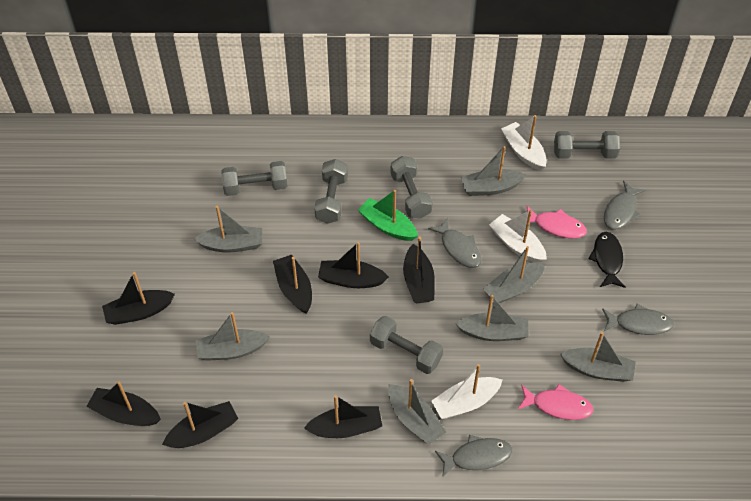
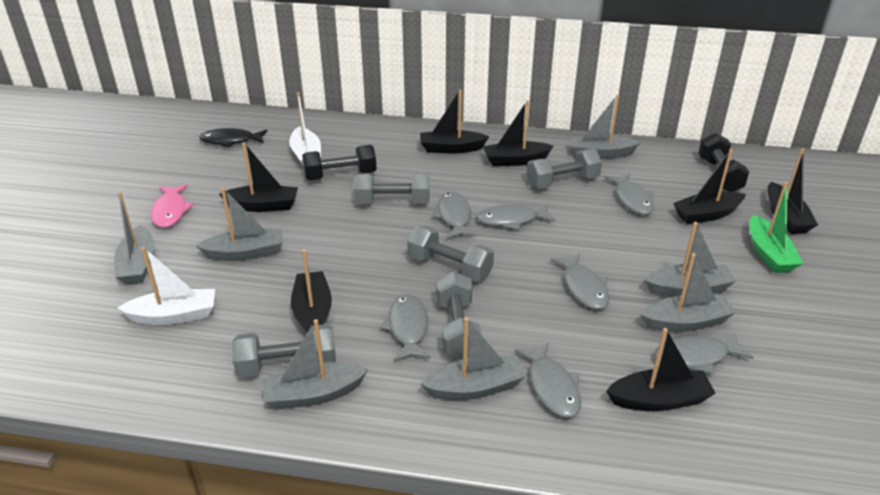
black dumbbell: 0 -> 2
grey fish: 4 -> 7
pink fish: 2 -> 1
white boat: 3 -> 2

